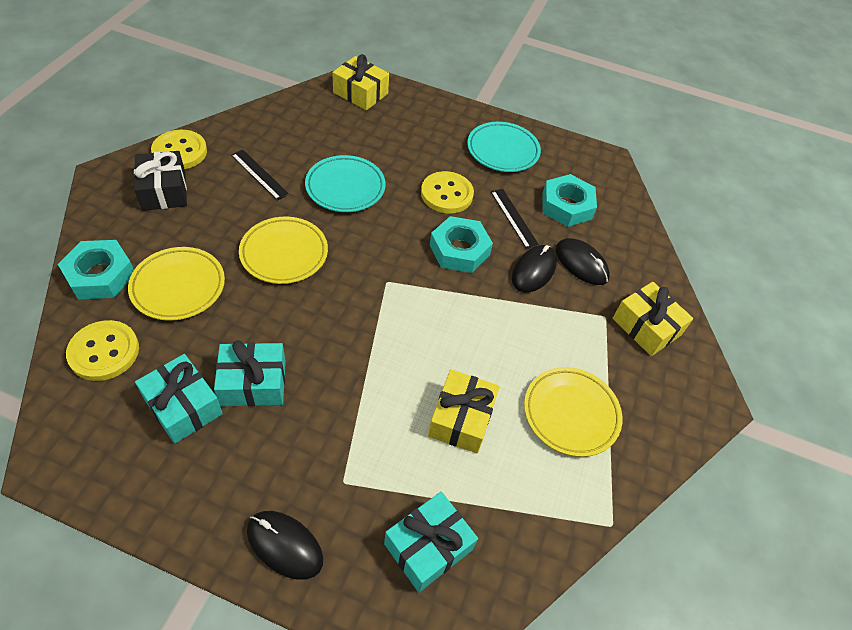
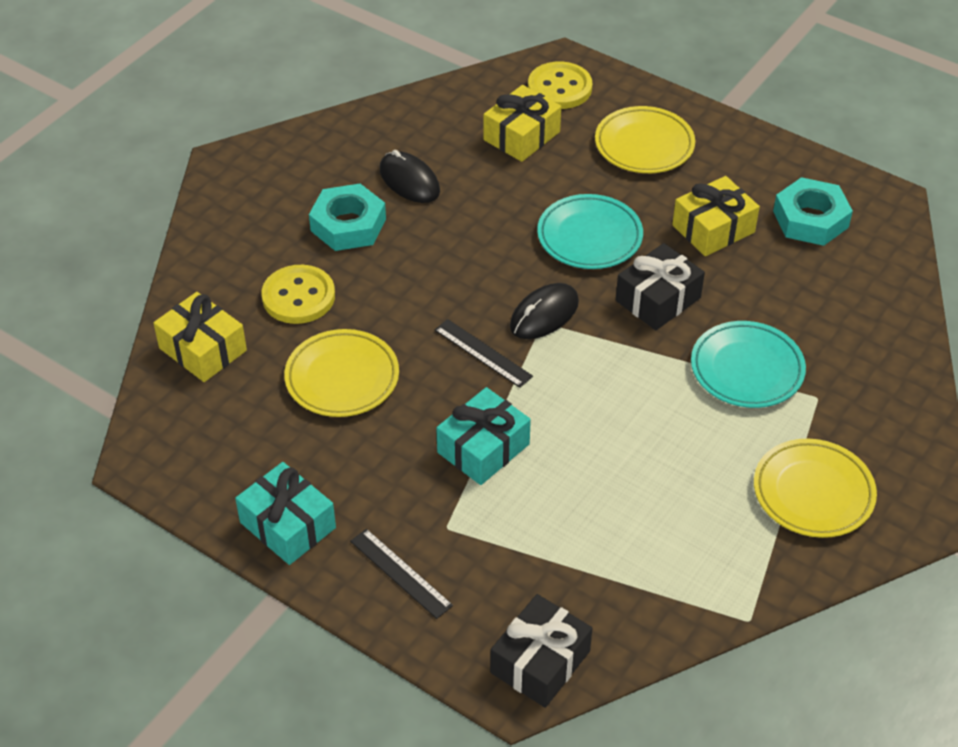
black gift: 1 -> 2
black mouse: 3 -> 2
turquoise gift: 3 -> 2
turquoise nut: 3 -> 2
yellow button: 3 -> 2

